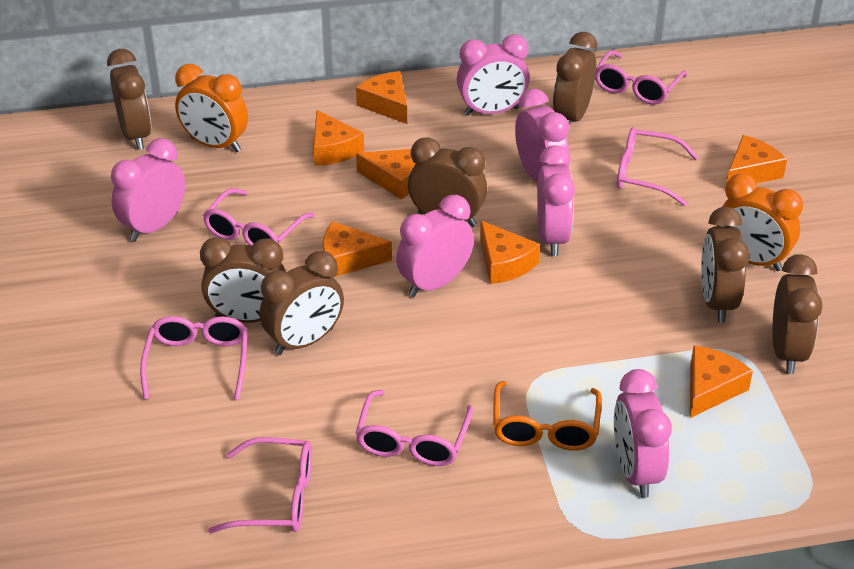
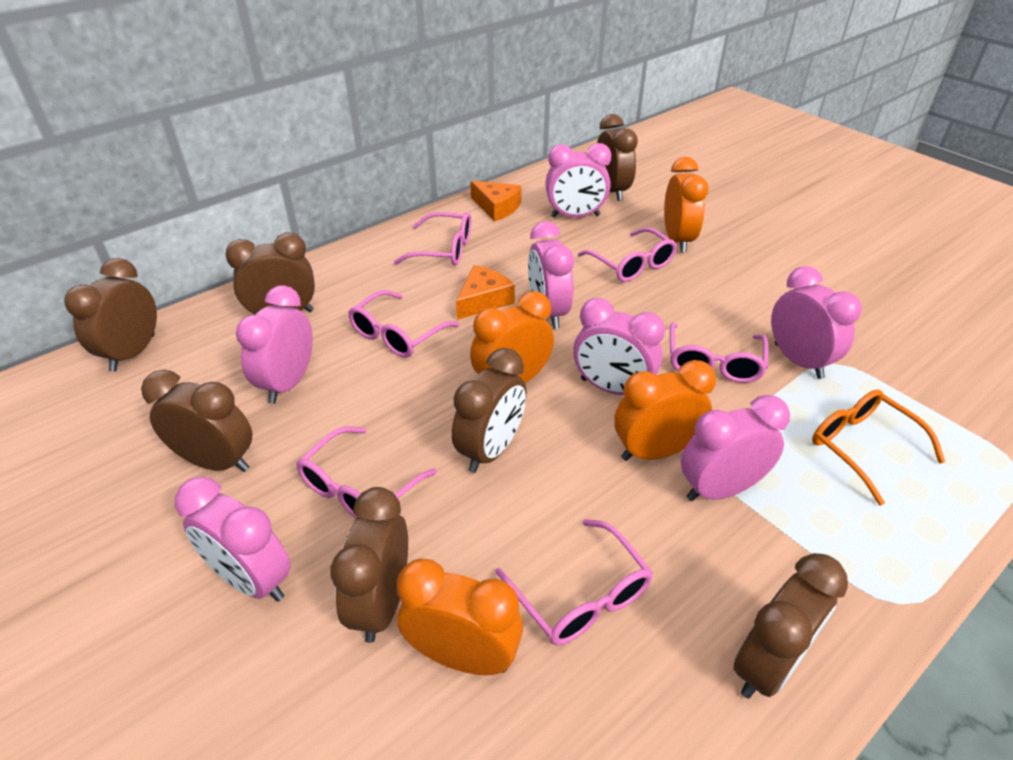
orange cheese: 7 -> 2
orange clock: 2 -> 4
pink clock: 6 -> 7

